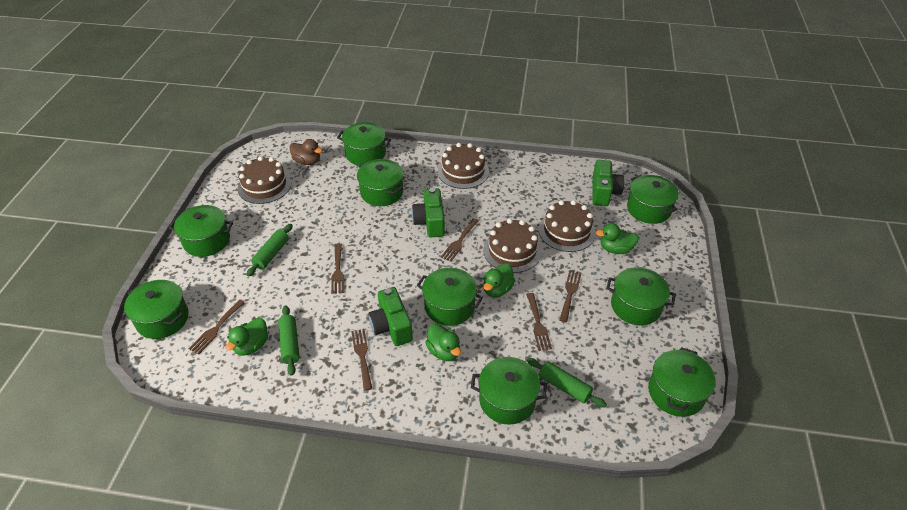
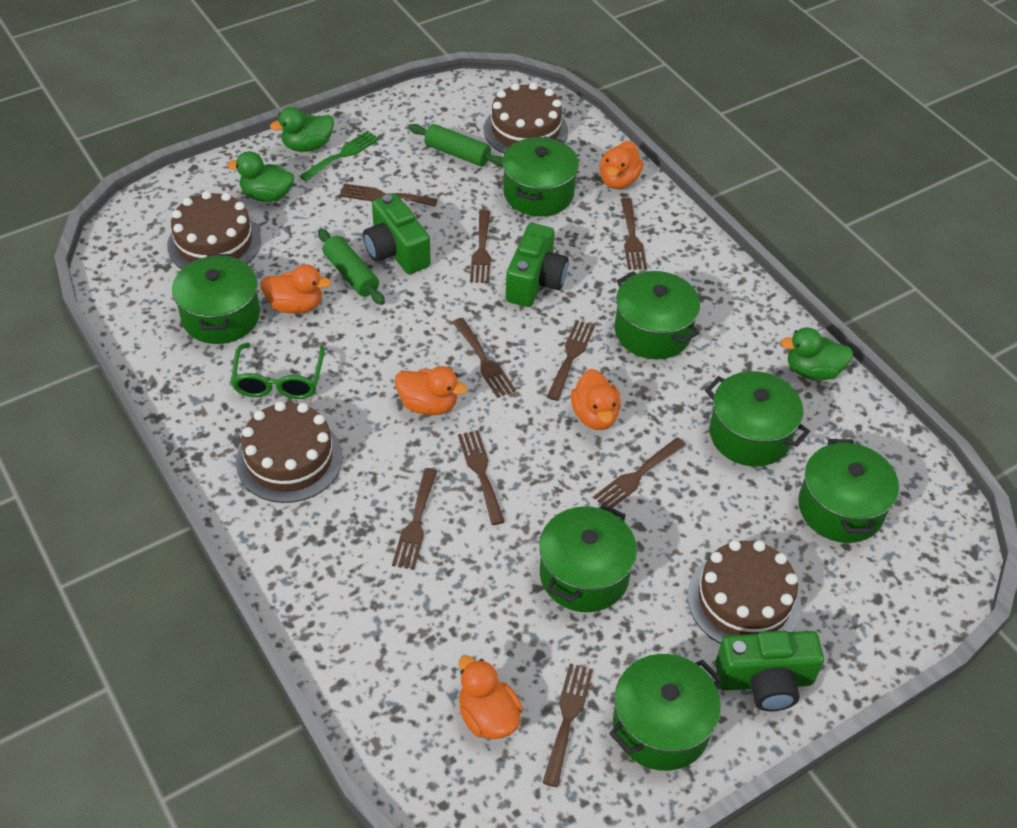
brown duck: 1 -> 0
brown fork: 6 -> 9
green duck: 4 -> 3
green fork: 0 -> 1
green glasses: 0 -> 1
green pot: 9 -> 7
green rolling pin: 3 -> 2
orange duck: 0 -> 5

